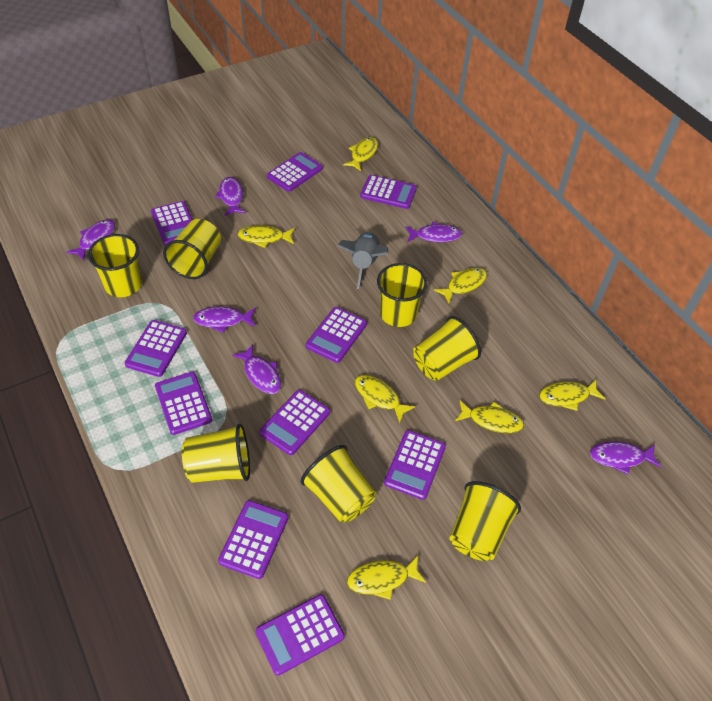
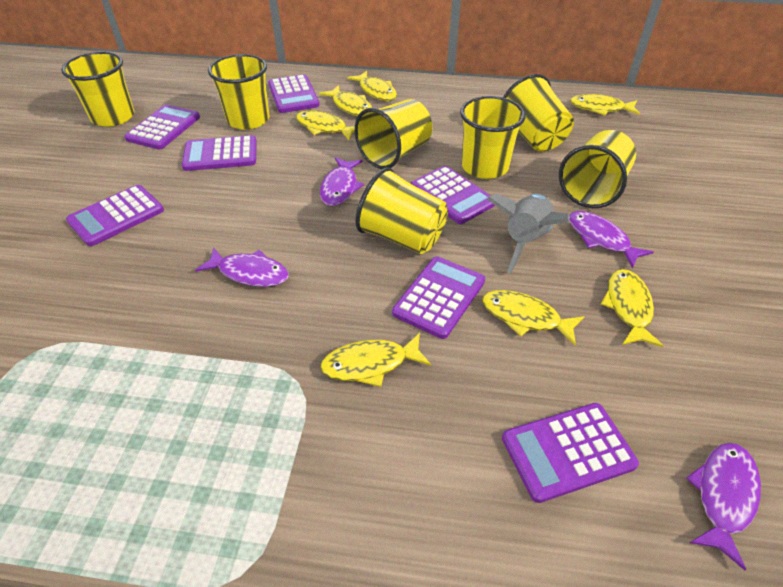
purple calculator: 10 -> 7
purple fish: 6 -> 4

